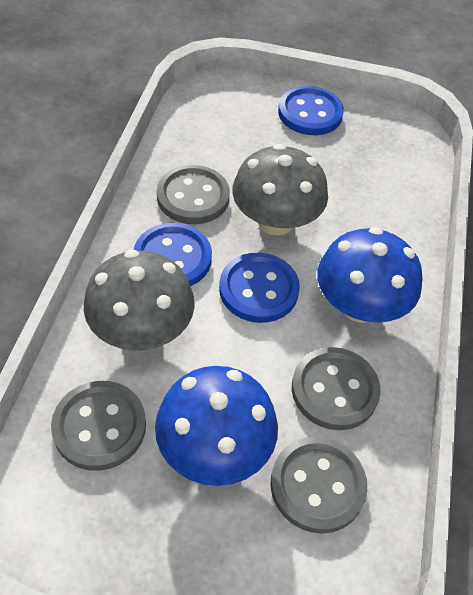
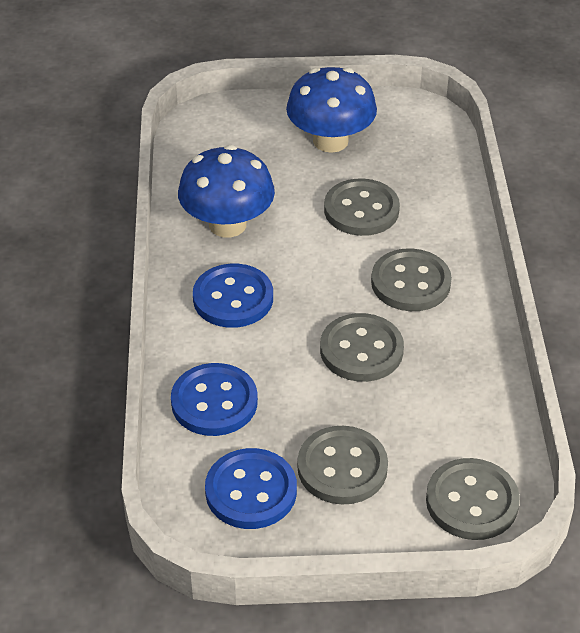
grey button: 4 -> 5
grey mushroom: 2 -> 0

